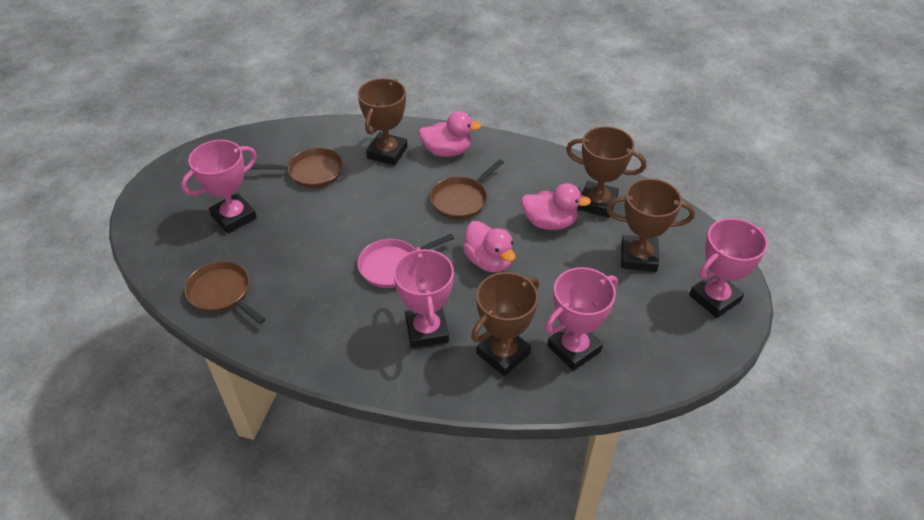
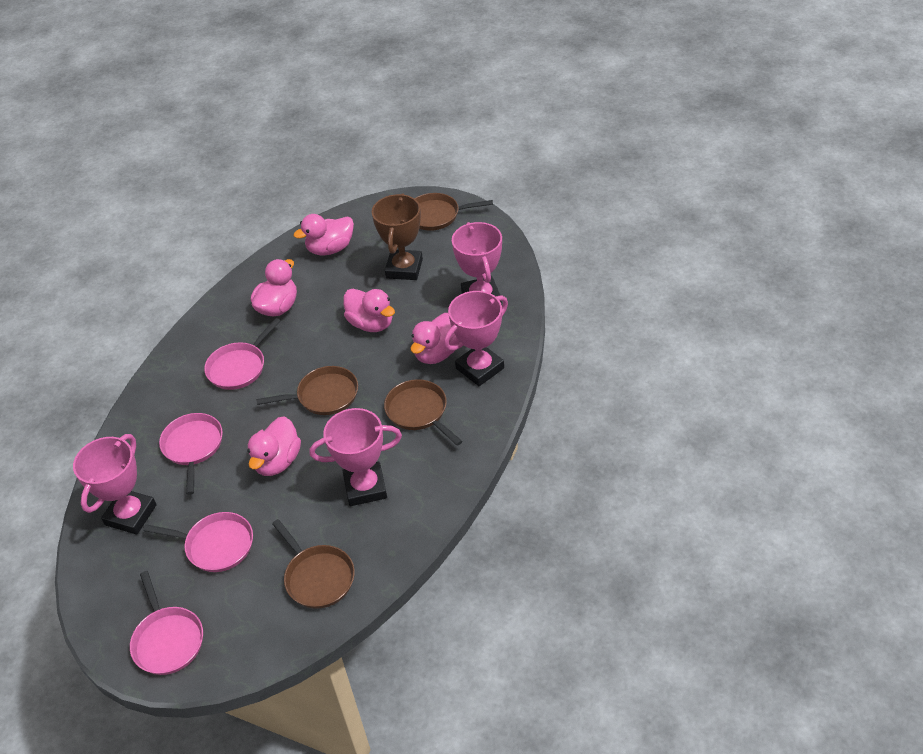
brown pan: 3 -> 4
brown trophy: 4 -> 1
pink duck: 3 -> 5
pink pan: 1 -> 4

